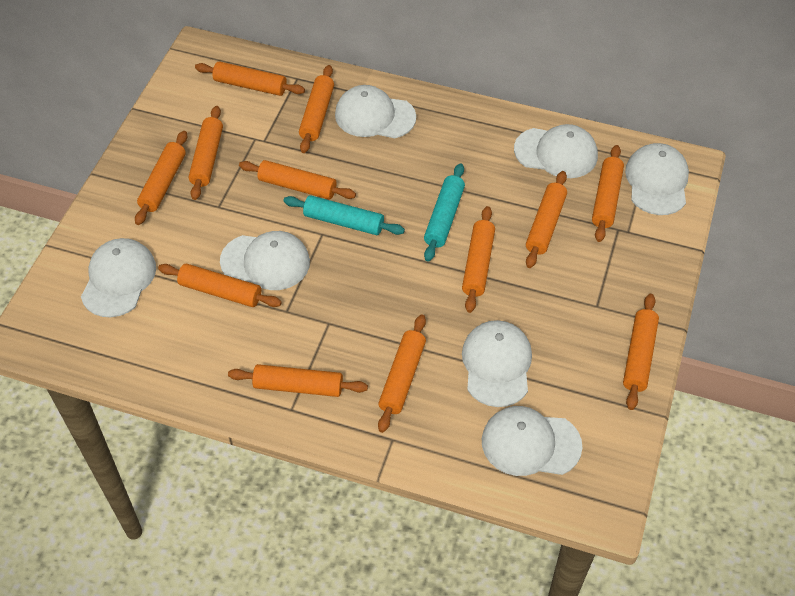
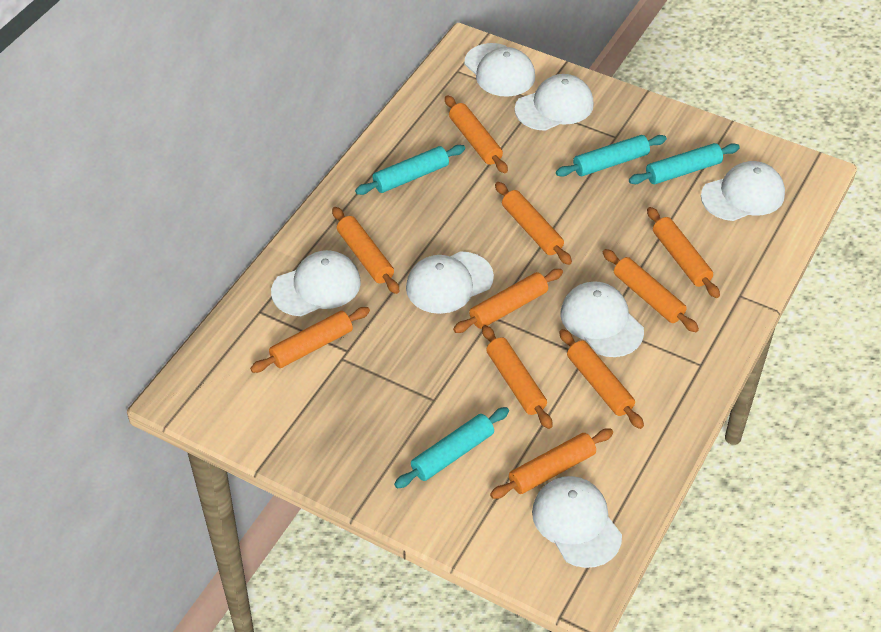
orange rolling pin: 12 -> 10
turquoise rolling pin: 2 -> 4

